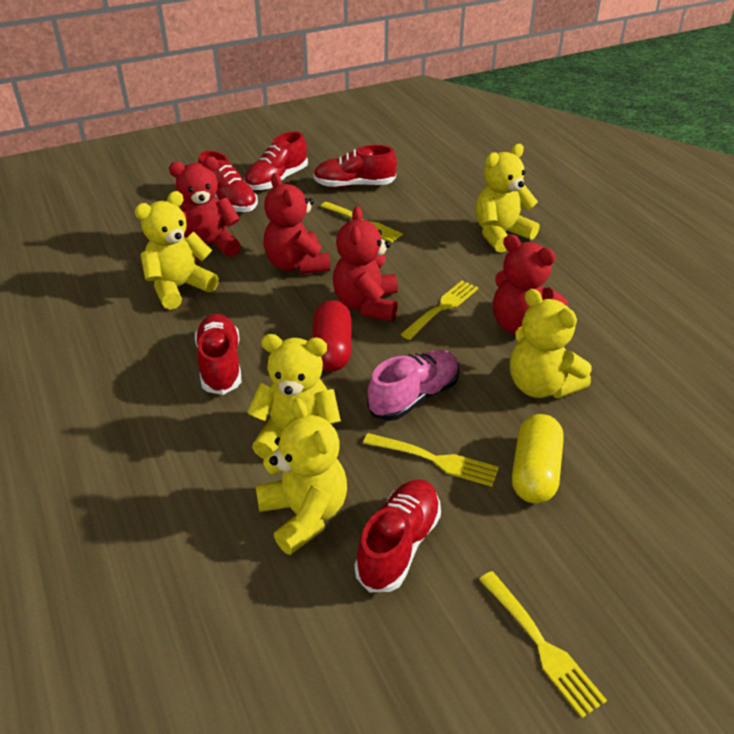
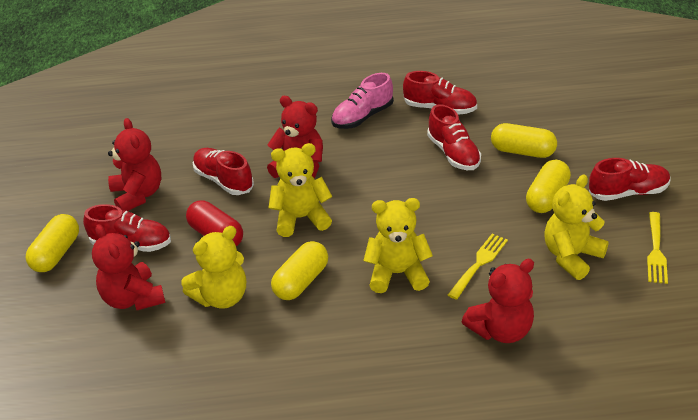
yellow capsule: 1 -> 4
yellow fork: 4 -> 2
yellow teddy bear: 5 -> 4

